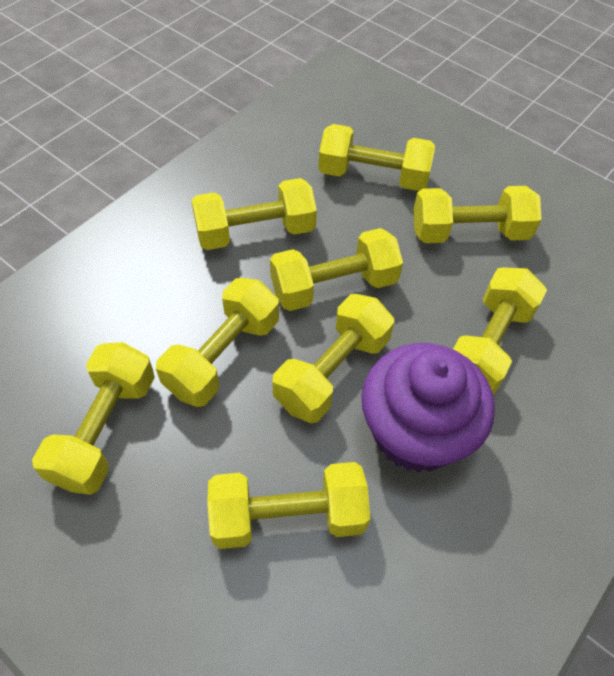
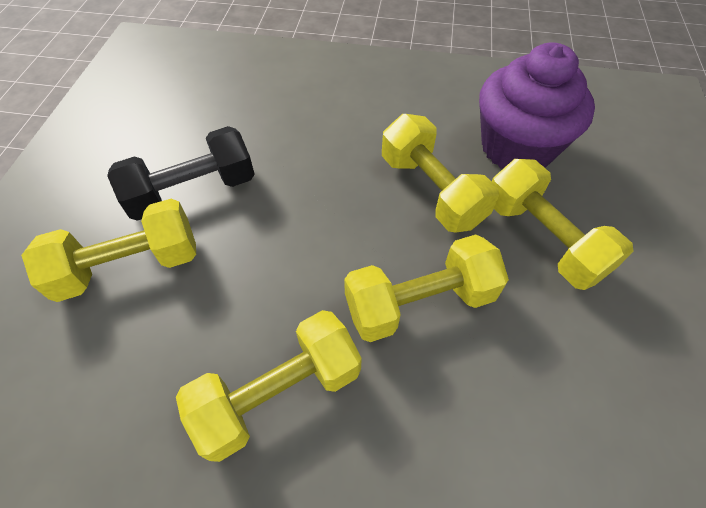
black dumbbell: 0 -> 1
yellow dumbbell: 9 -> 5

